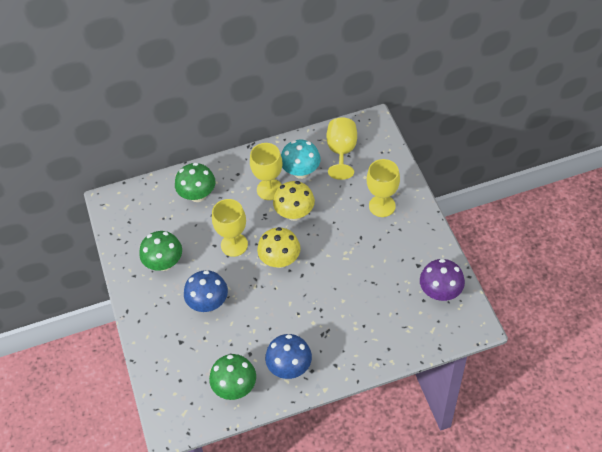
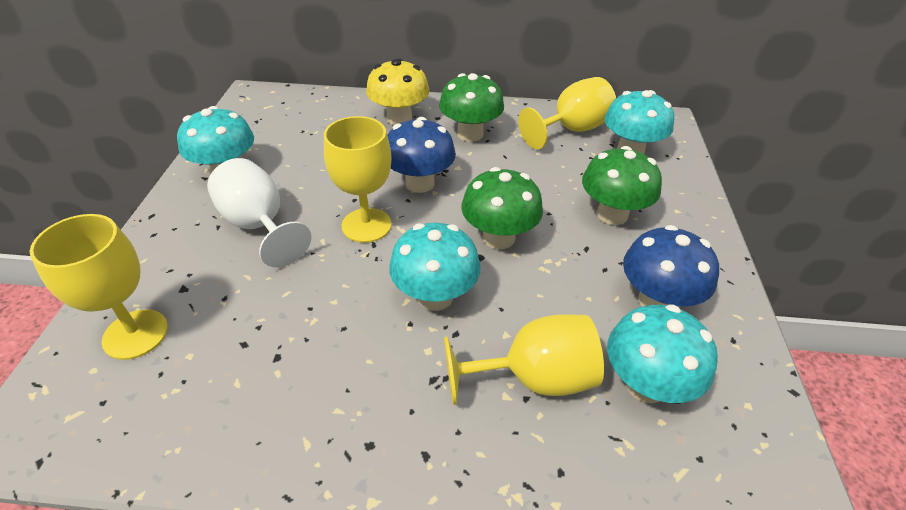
purple mushroom: 1 -> 0
turquoise mushroom: 1 -> 4
white goblet: 0 -> 1
yellow mushroom: 2 -> 1

